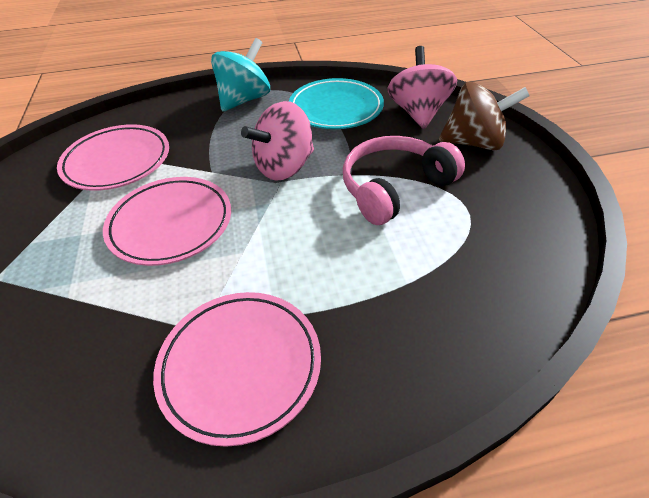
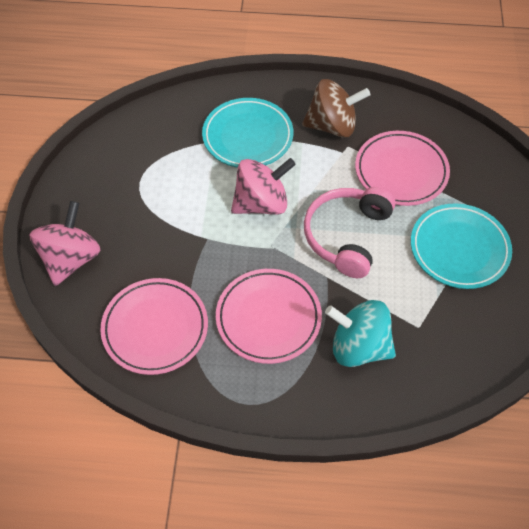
turquoise plate: 1 -> 2

